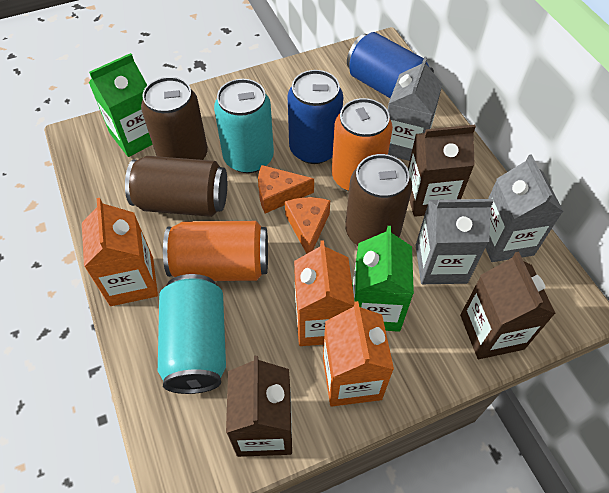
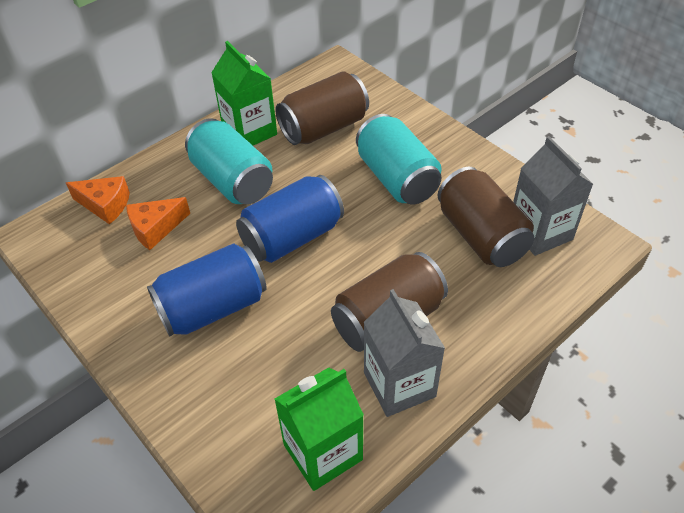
brown carton: 3 -> 0
grey carton: 3 -> 2
orange can: 2 -> 0
orange carton: 3 -> 0

